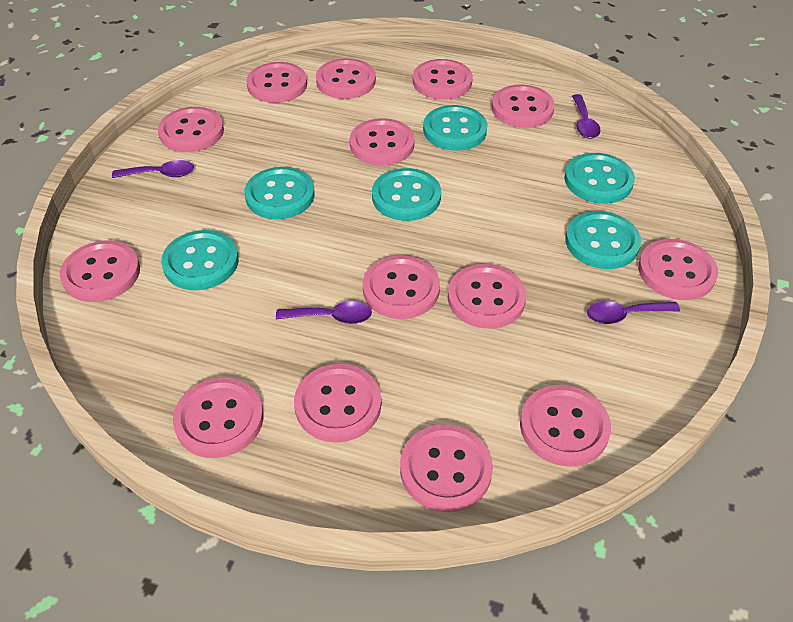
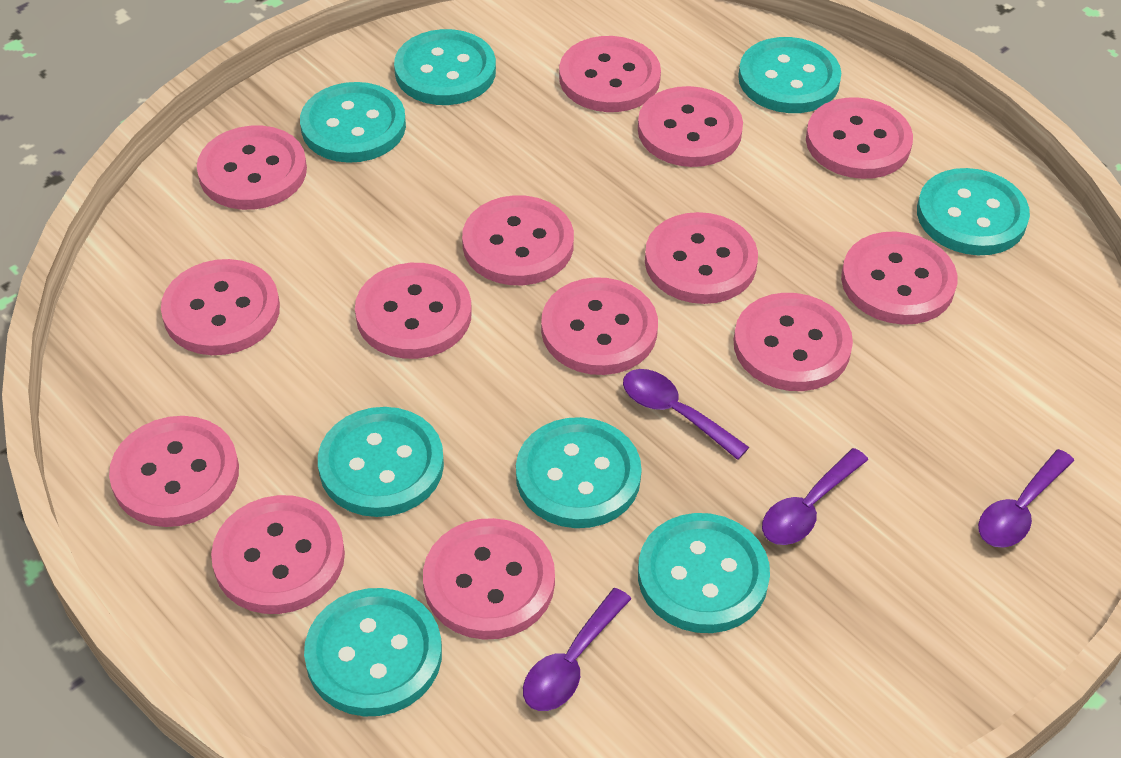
turquoise button: 6 -> 8

